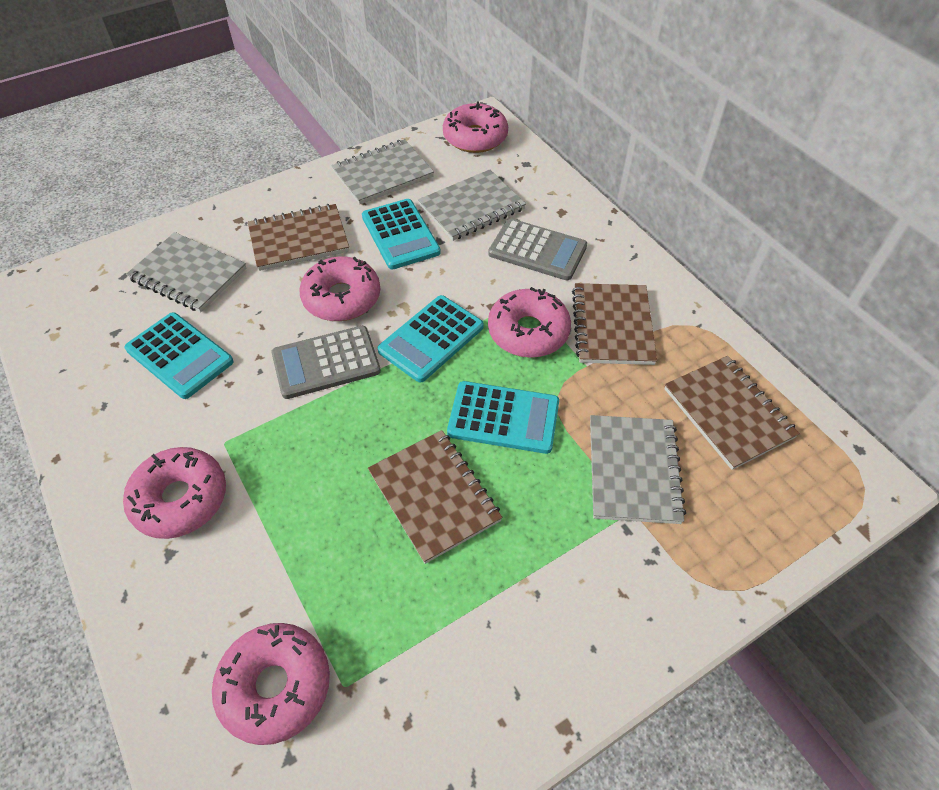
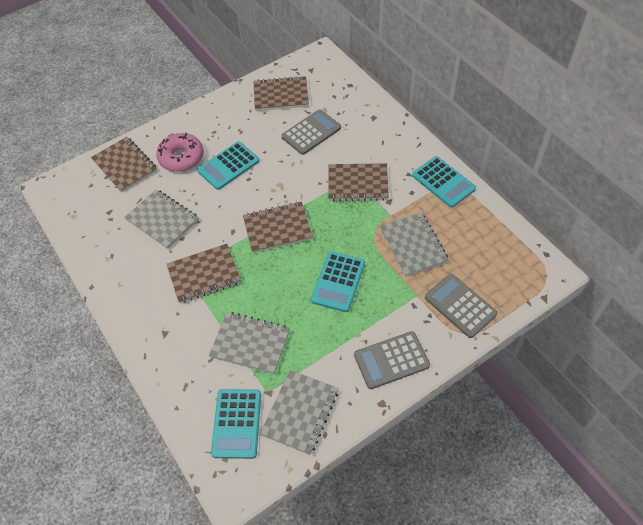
brown notebook: 4 -> 5
grey calculator: 2 -> 3
pink donut: 5 -> 1

